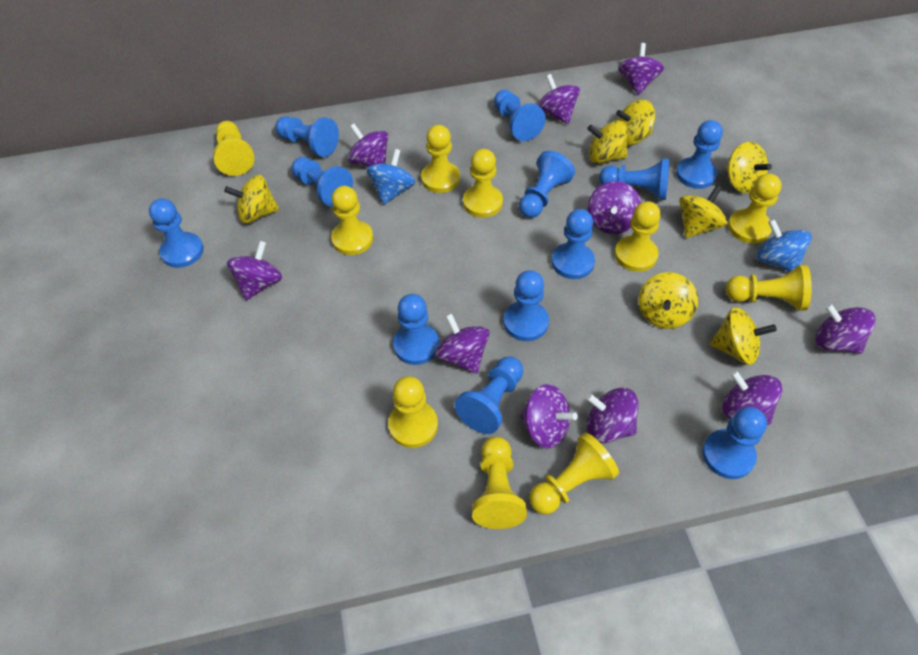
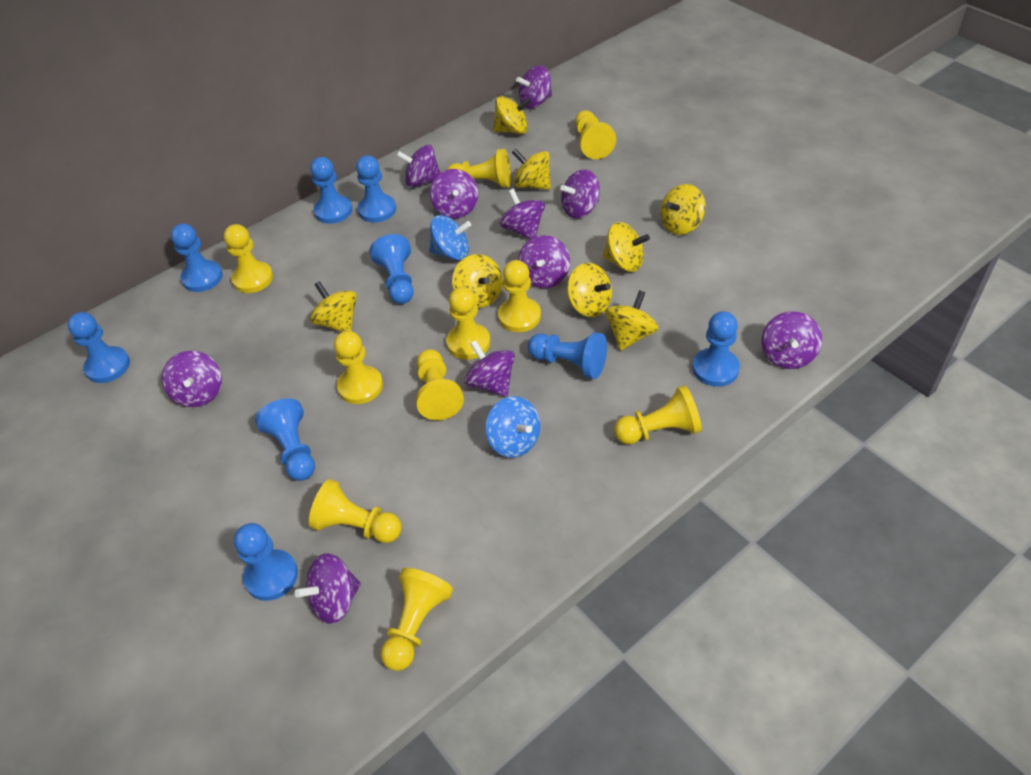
blue pawn: 12 -> 9
yellow spinning top: 7 -> 8

